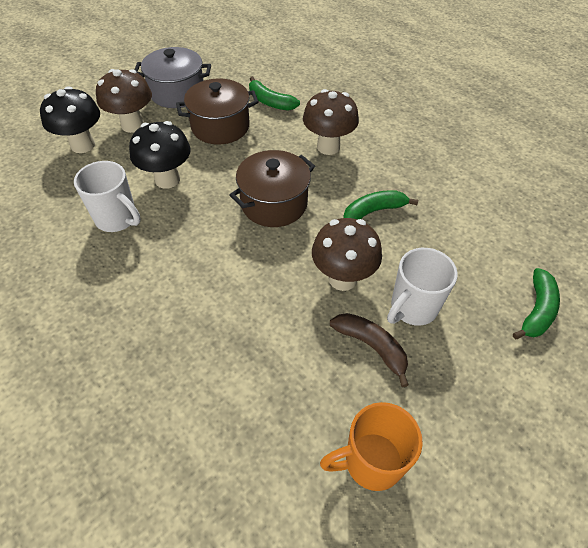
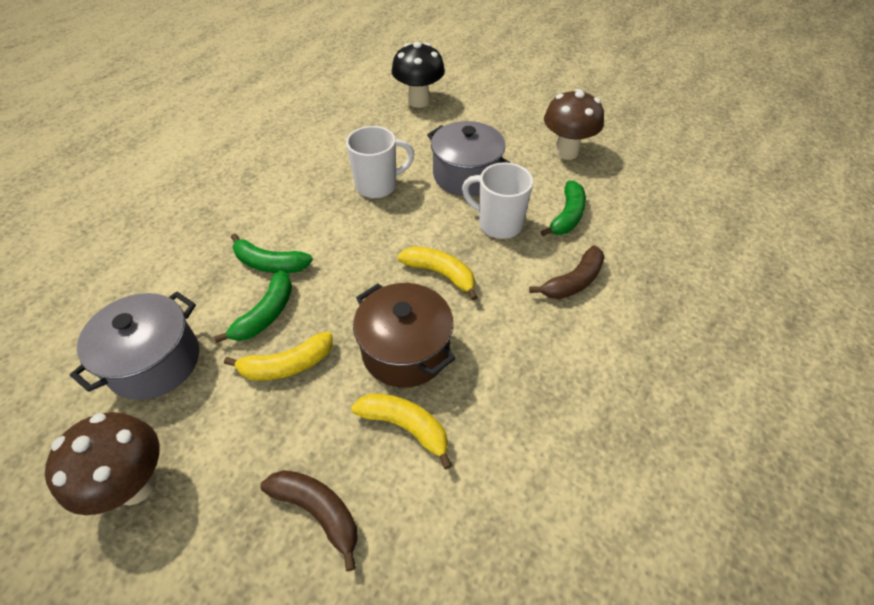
black mushroom: 2 -> 1
brown banana: 1 -> 2
brown mushroom: 3 -> 2
brown pot: 2 -> 1
grey pot: 1 -> 2
orange mug: 1 -> 0
yellow banana: 0 -> 3

